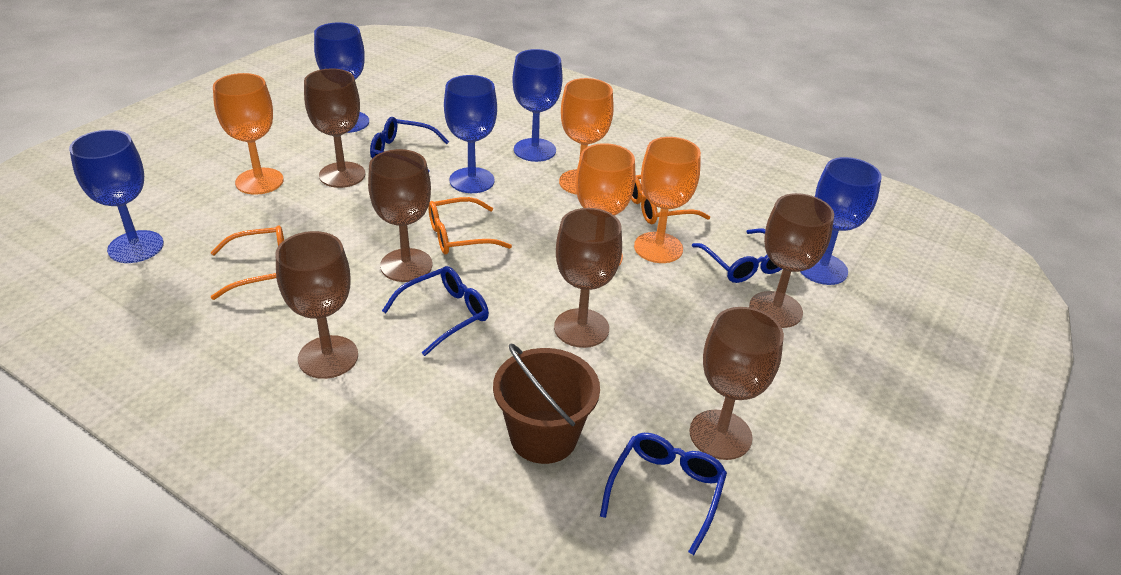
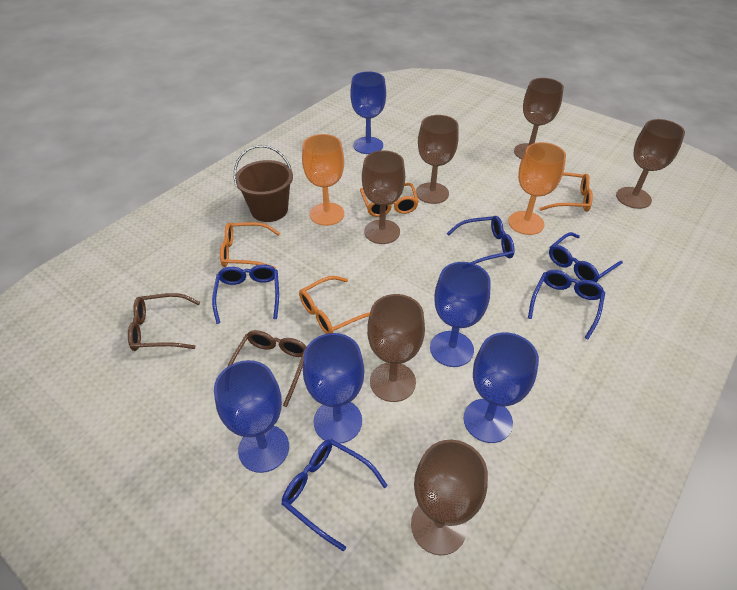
blue glasses: 4 -> 5
brown glasses: 0 -> 2
orange glasses: 3 -> 4
orange goblet: 4 -> 2

